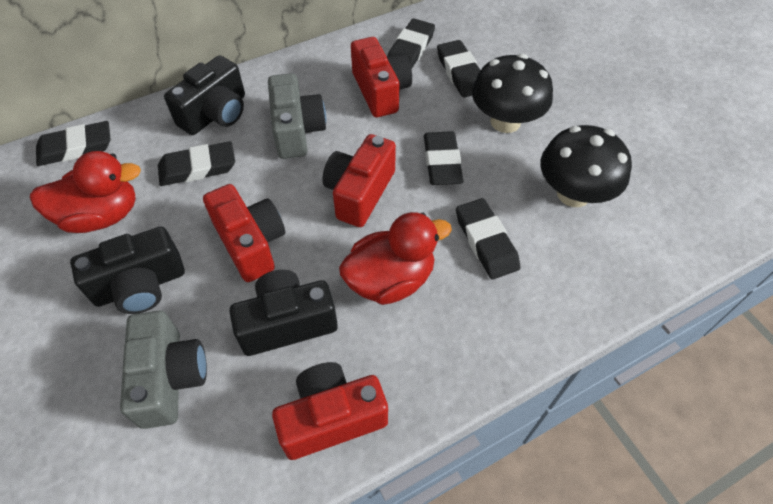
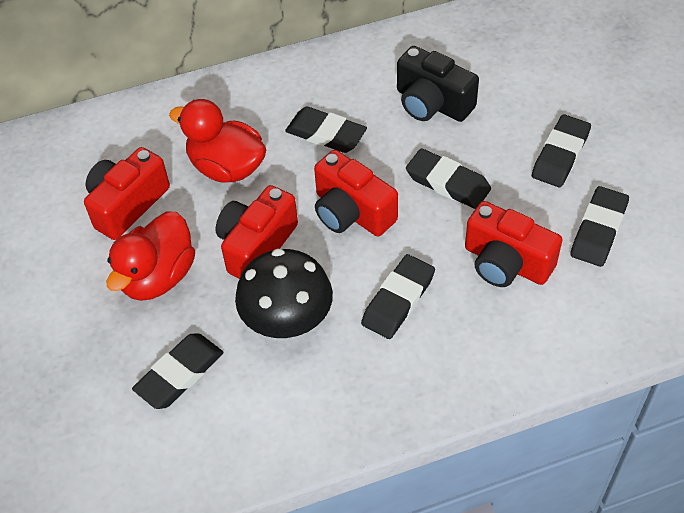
black camera: 3 -> 1
black mushroom: 2 -> 1
grey camera: 2 -> 0

